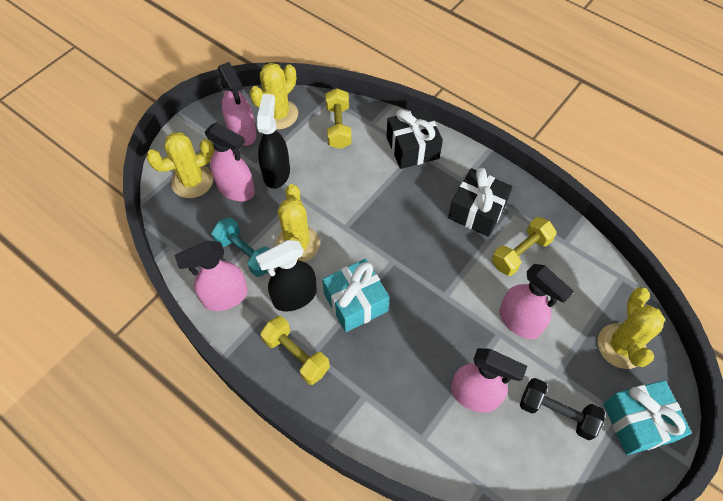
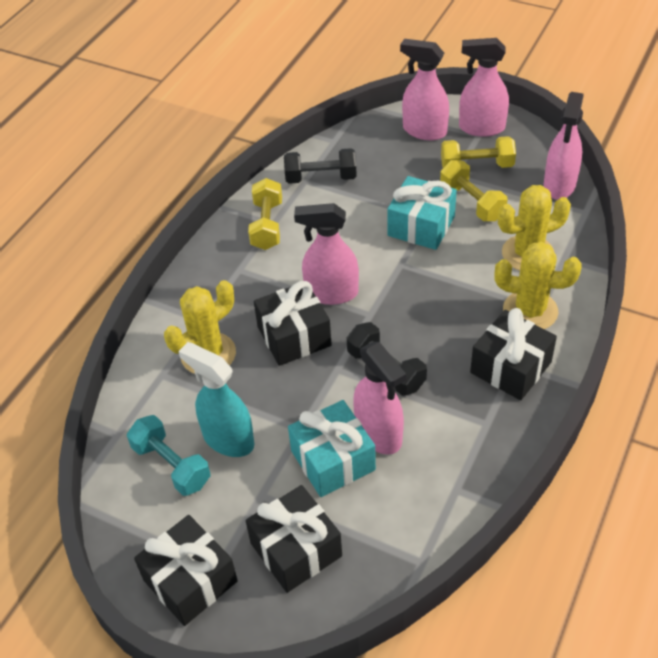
black dumbbell: 1 -> 2
black gift: 2 -> 4
black spray bottle: 2 -> 0
turquoise spray bottle: 0 -> 1
yellow cactus: 4 -> 3

